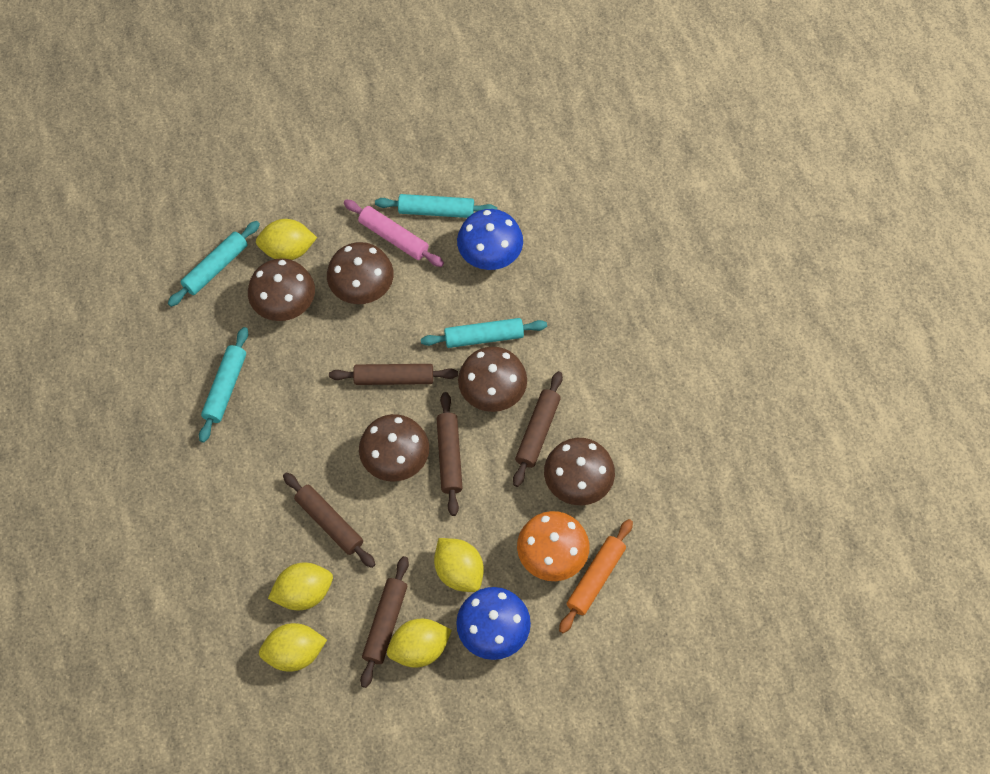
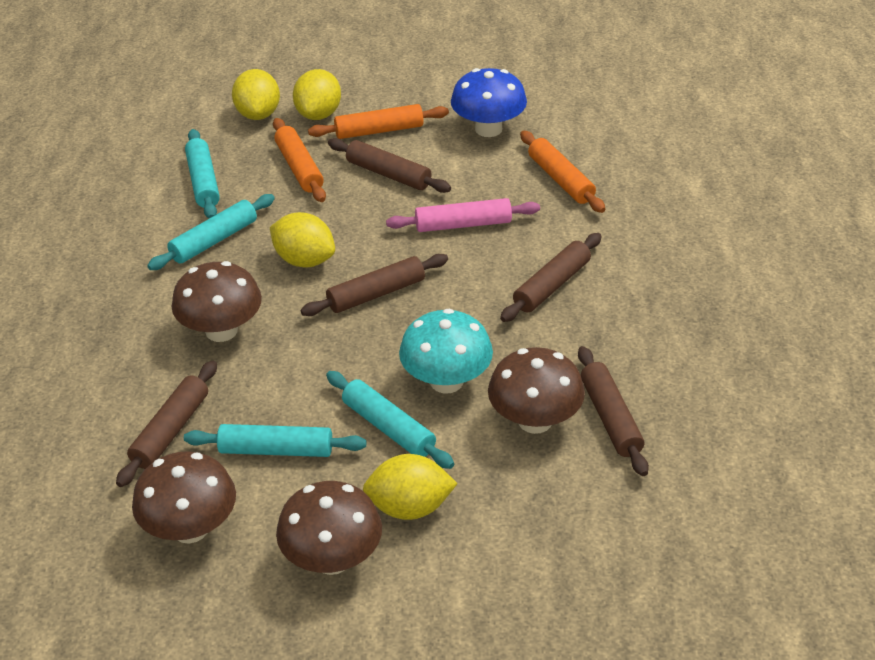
blue mushroom: 2 -> 1
brown mushroom: 5 -> 4
orange mushroom: 1 -> 0
orange rolling pin: 1 -> 3
turquoise mushroom: 0 -> 1
yellow lemon: 5 -> 4

